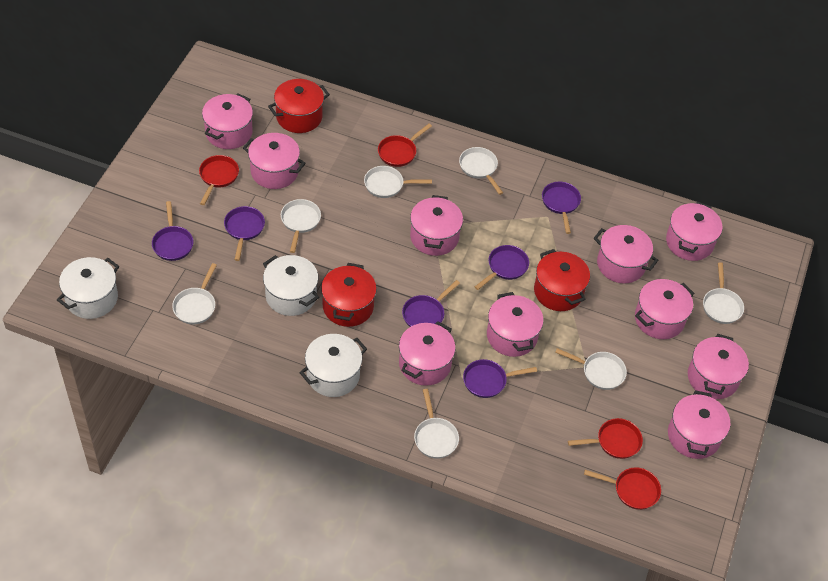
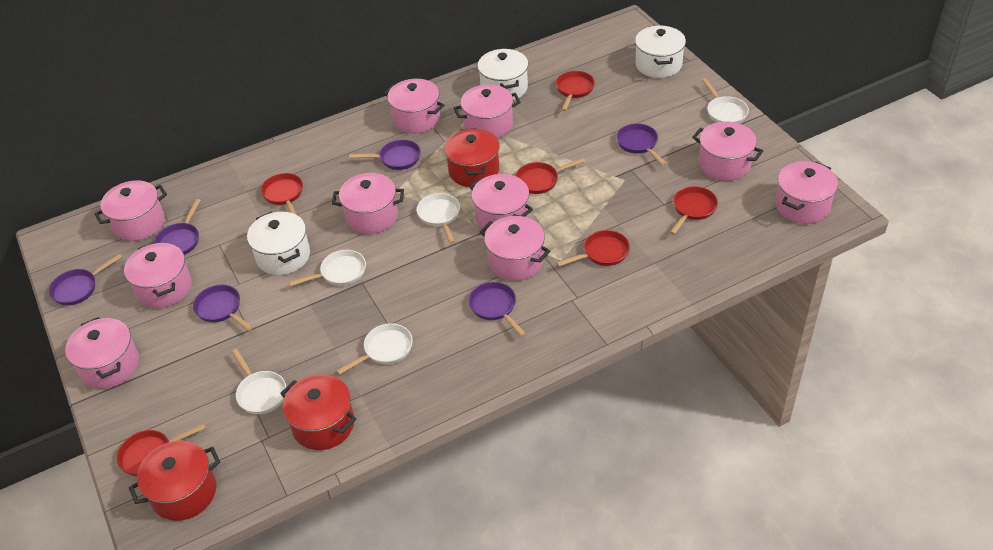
red pan: 4 -> 6
white pan: 7 -> 5

